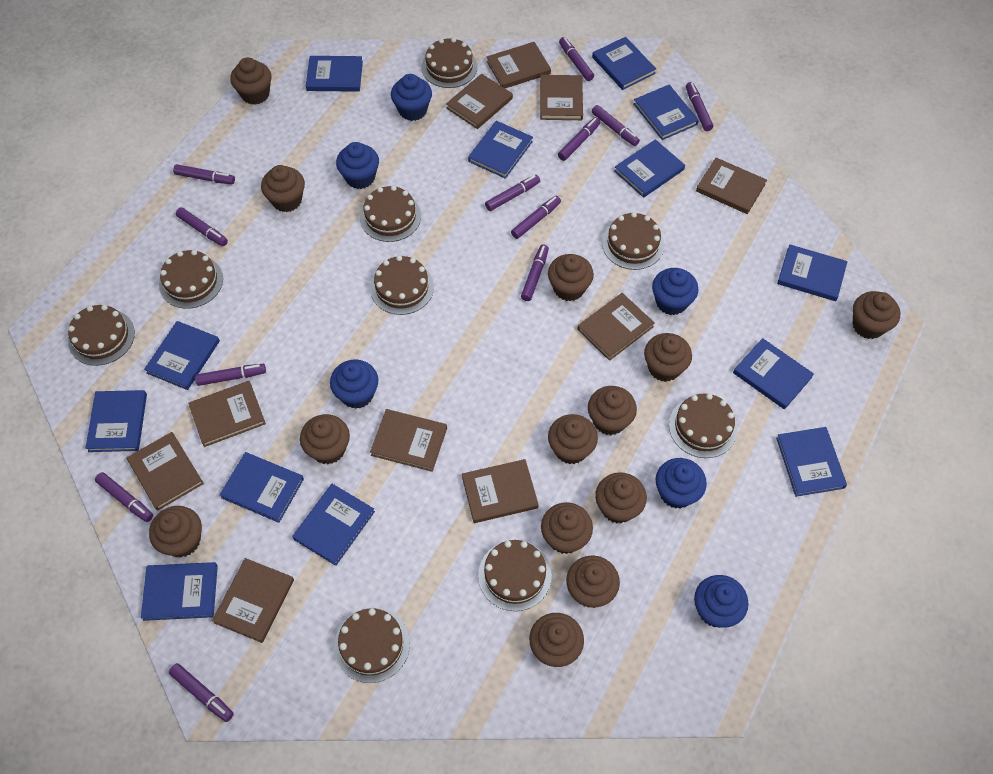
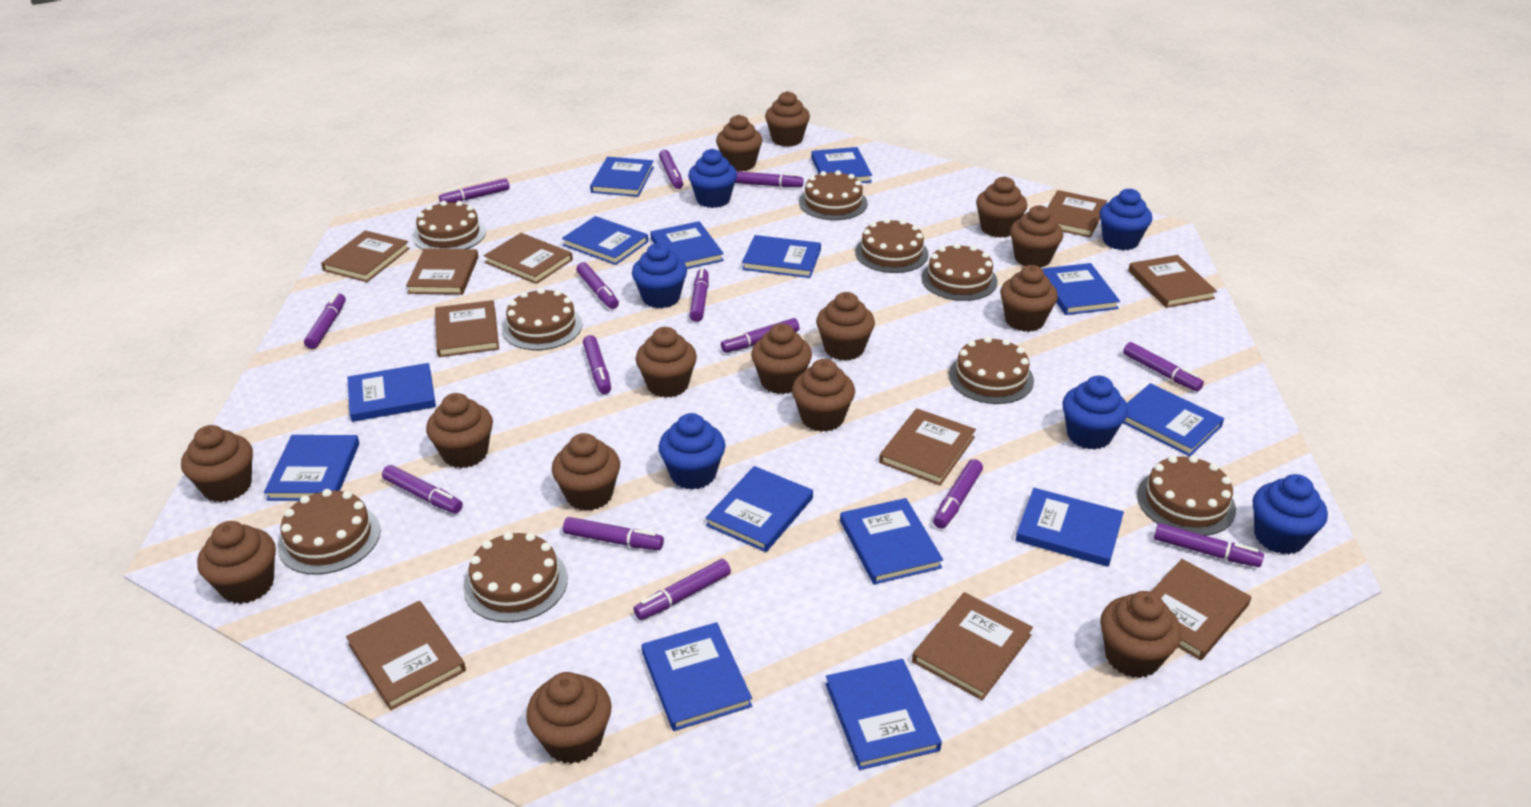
blue book: 13 -> 14
brown cupcake: 13 -> 15
purple marker: 12 -> 14

